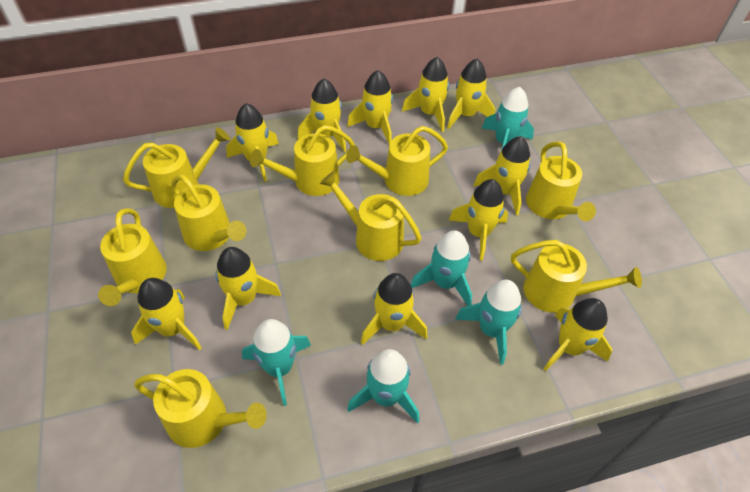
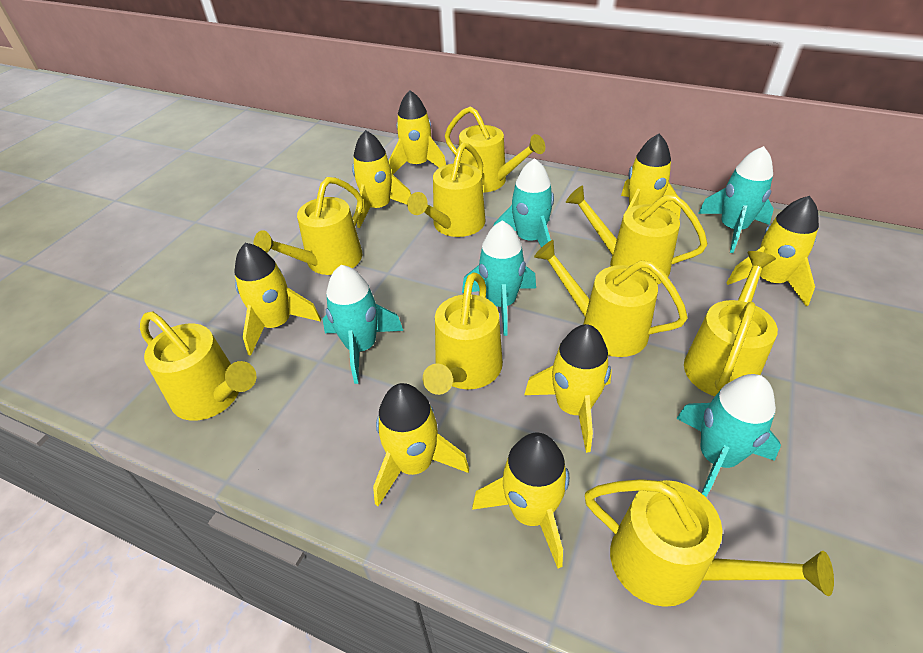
yellow rocket: 11 -> 8

